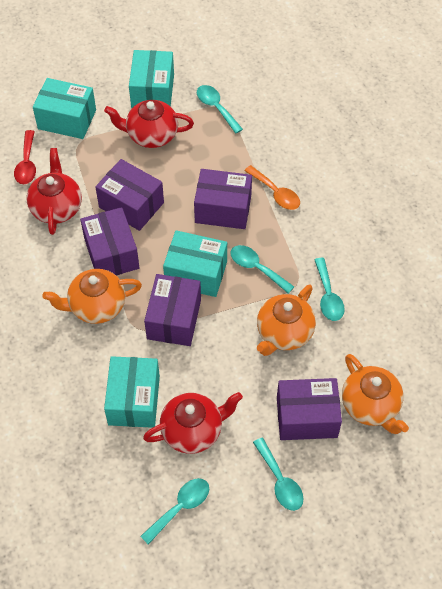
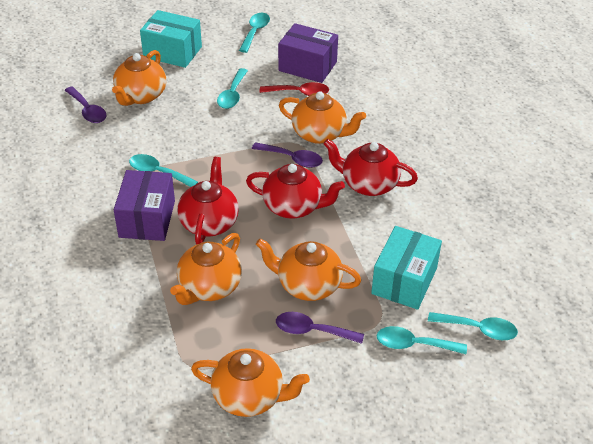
orange spoon: 1 -> 0
orange teapot: 3 -> 5
purple box: 5 -> 2
purple spoon: 0 -> 3
turquoise box: 4 -> 2

